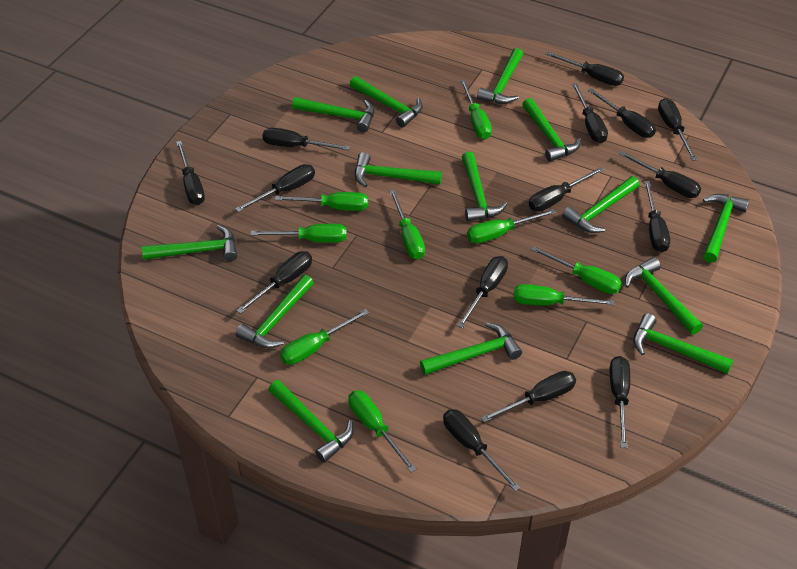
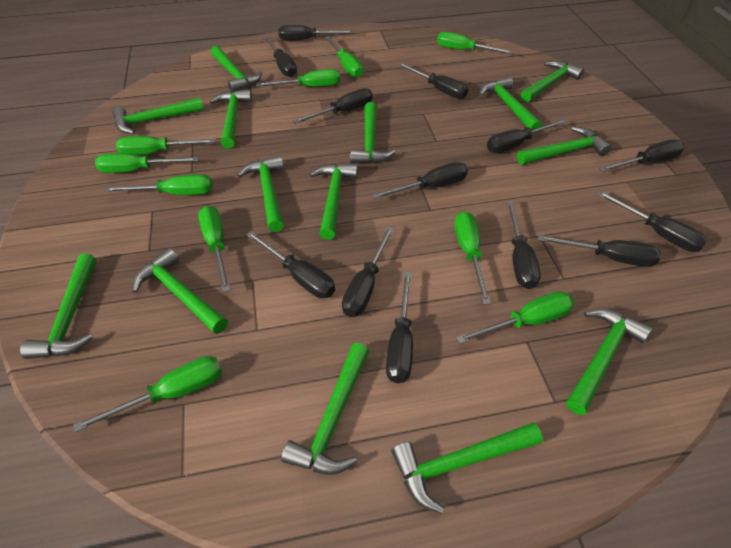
black screwdriver: 15 -> 13
green screwdriver: 9 -> 10

